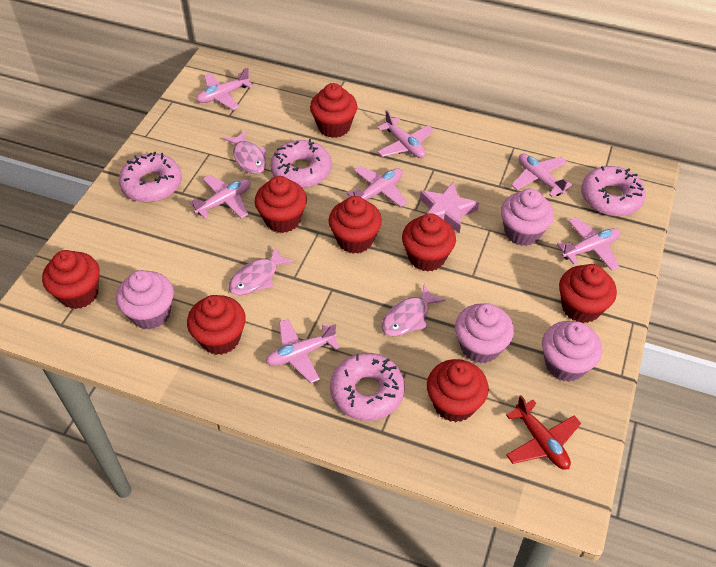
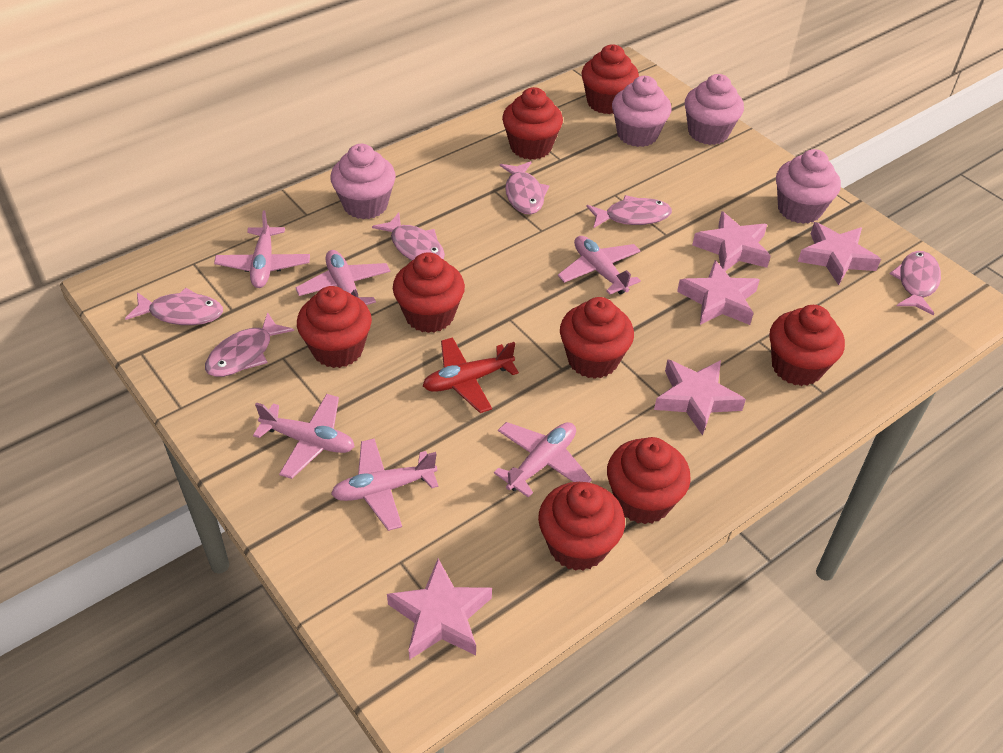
pink donut: 4 -> 0
pink fish: 3 -> 6
pink plane: 7 -> 6
pink star: 1 -> 5

